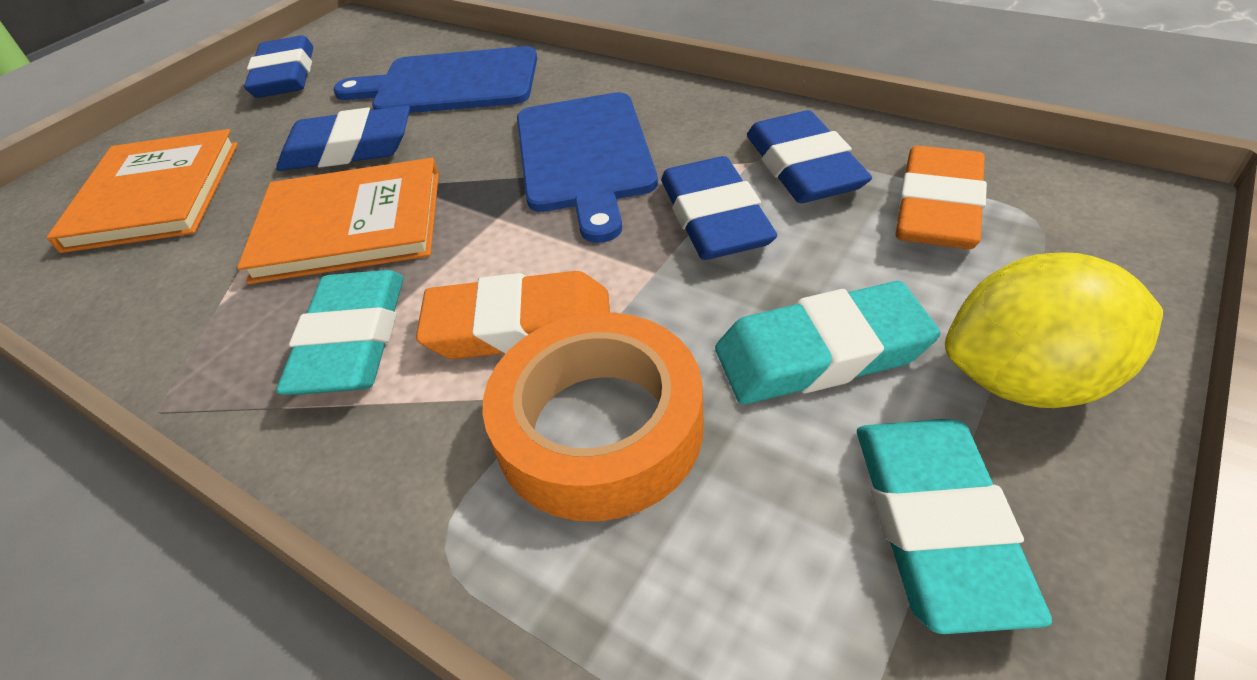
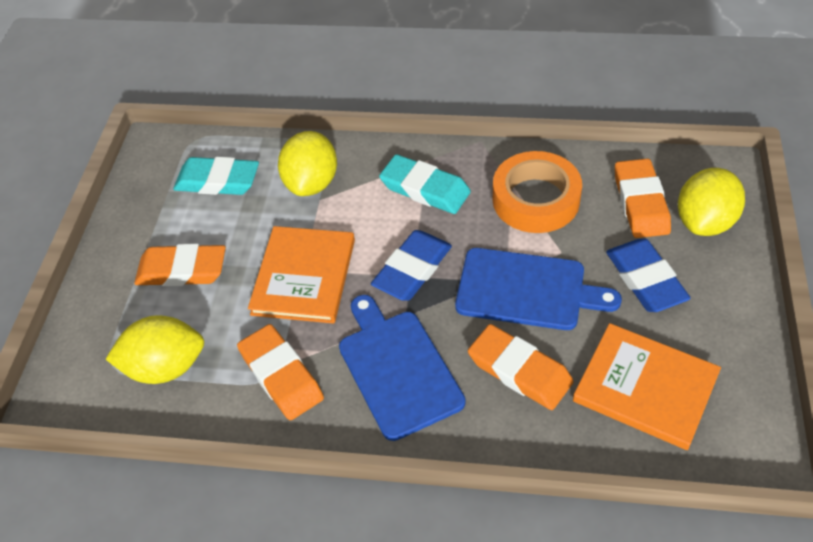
blue eraser: 4 -> 2
orange eraser: 2 -> 4
turquoise eraser: 3 -> 2
yellow lemon: 1 -> 3

